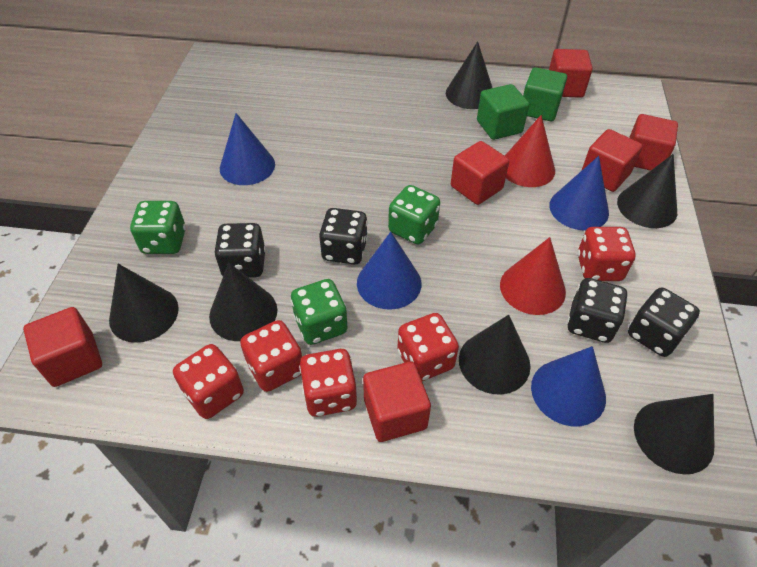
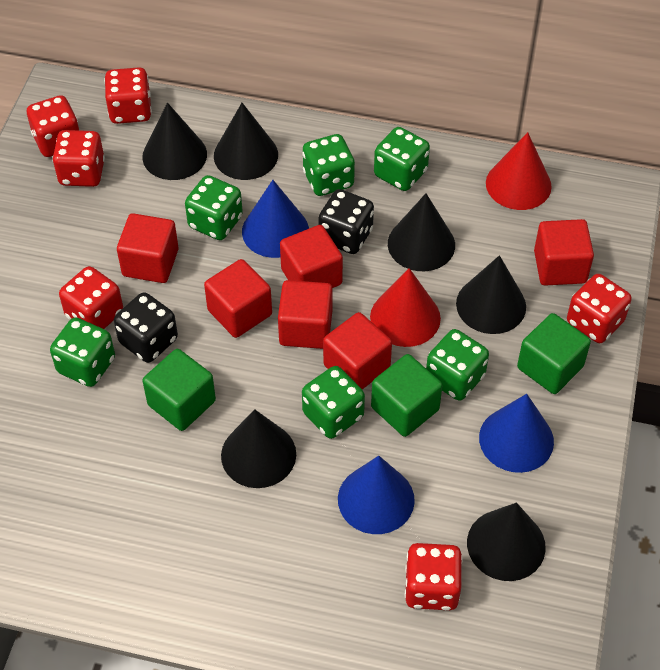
black dice: 4 -> 2
blue cone: 4 -> 3
green cube: 2 -> 3
green dice: 3 -> 6
red dice: 5 -> 6

